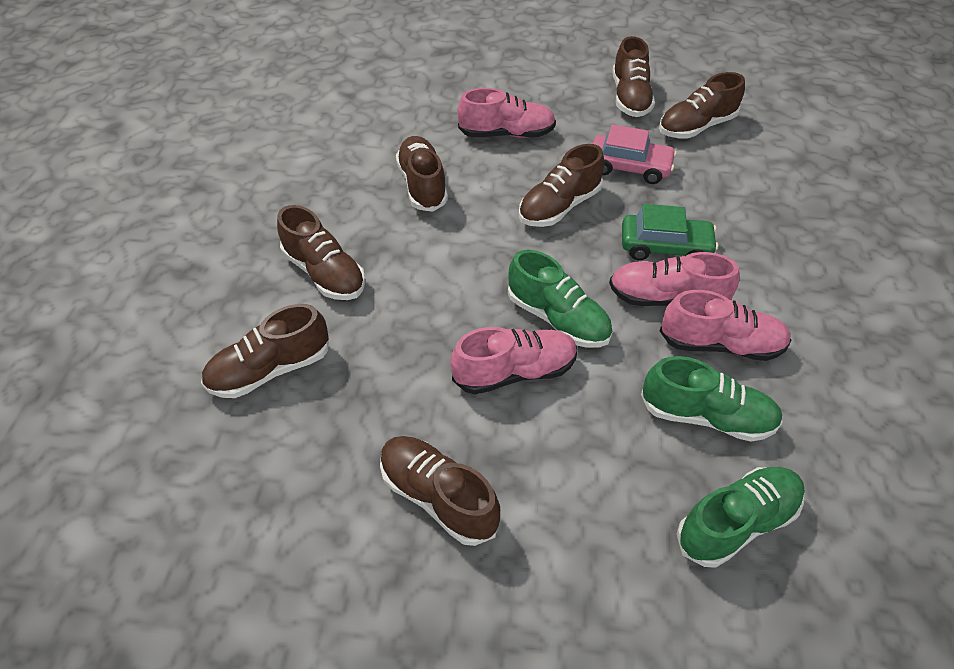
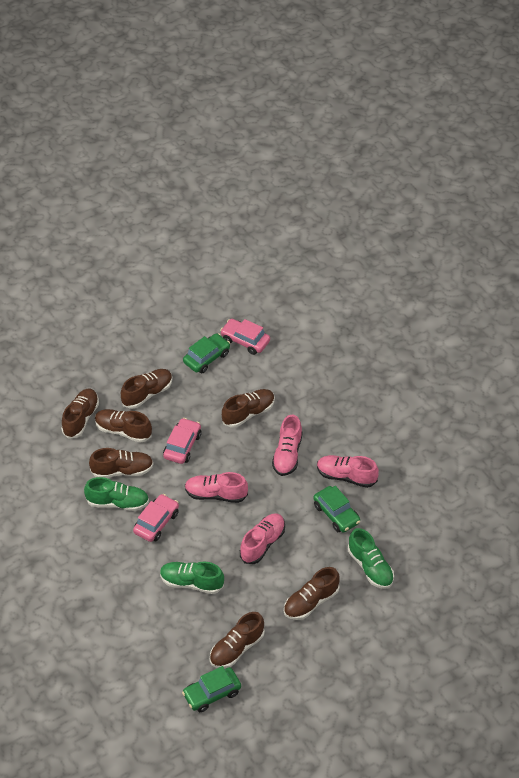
green car: 1 -> 3
pink car: 1 -> 3

